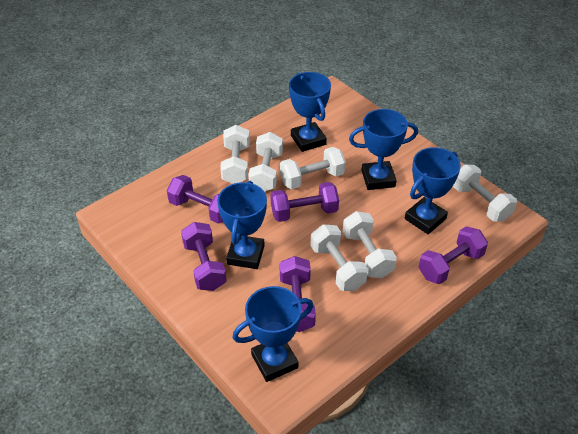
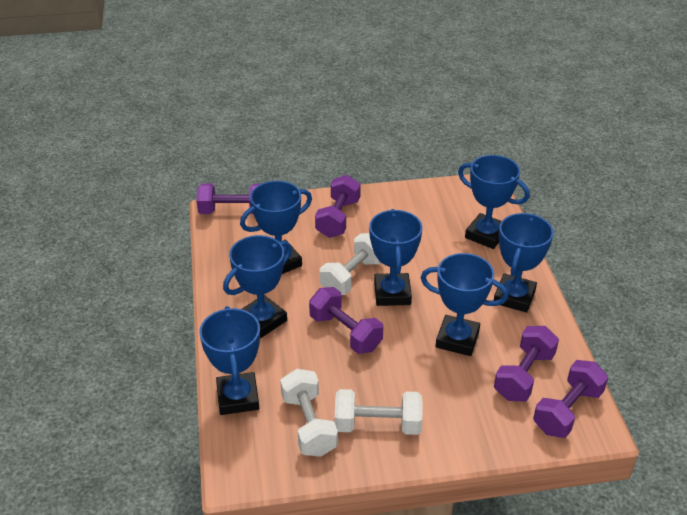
blue trophy: 5 -> 7
white dumbbell: 6 -> 3

